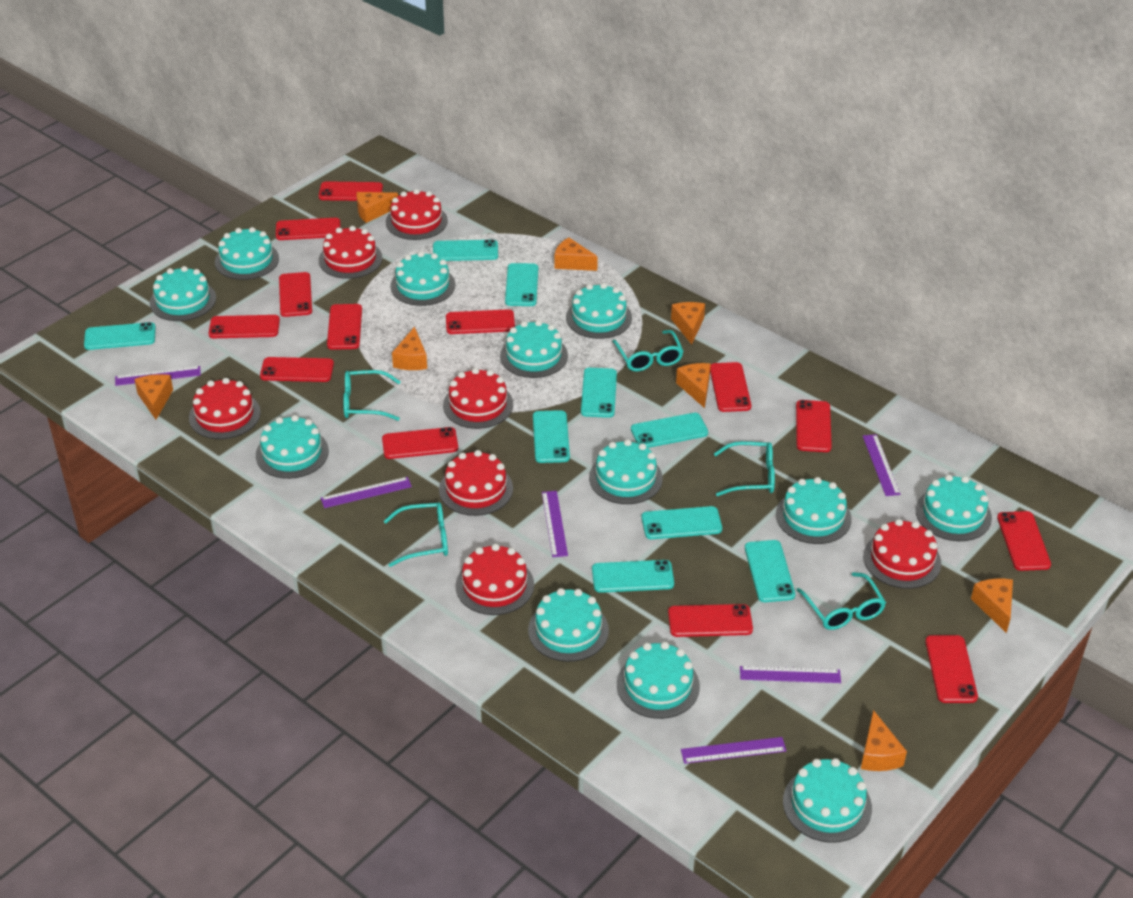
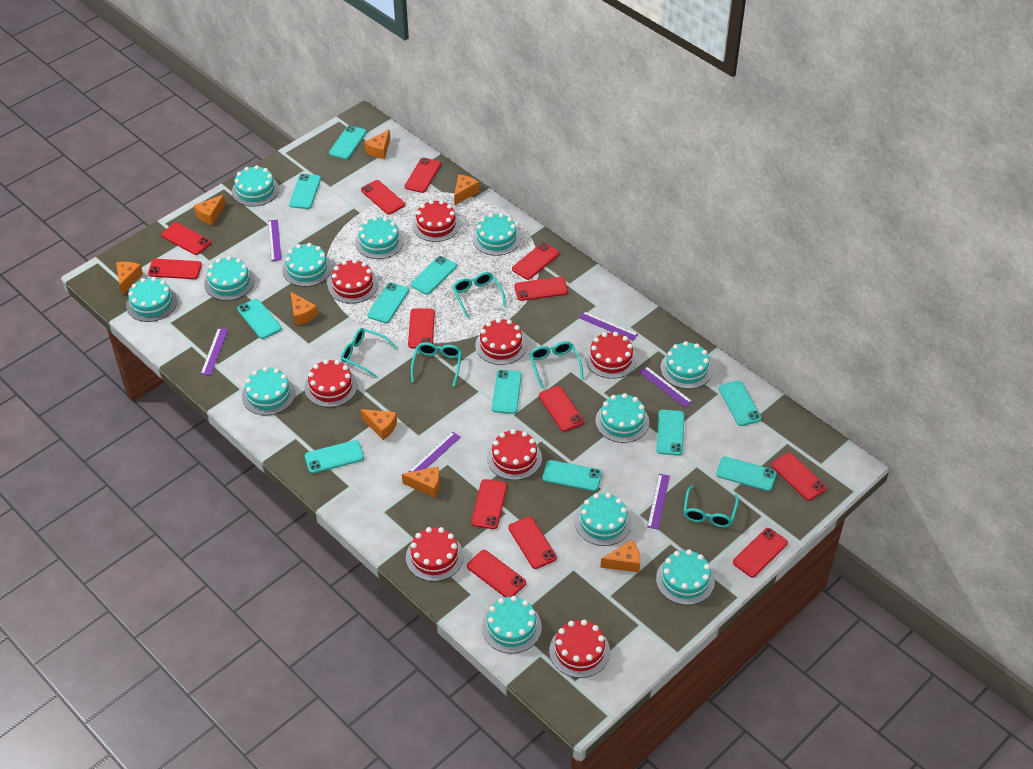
red cake: 7 -> 8
turquoise phone: 9 -> 11

